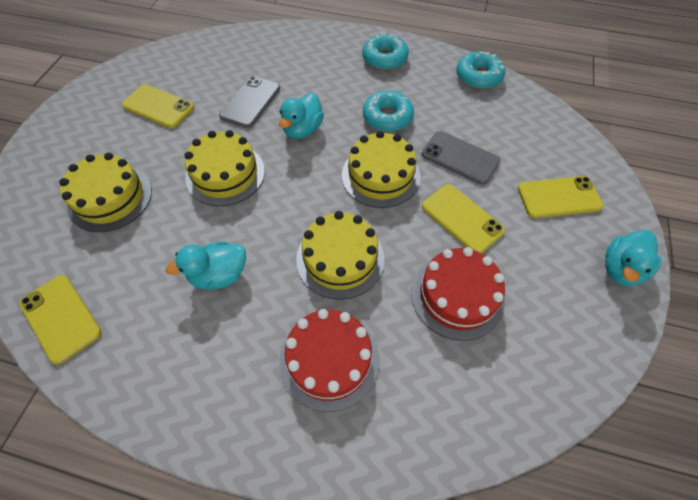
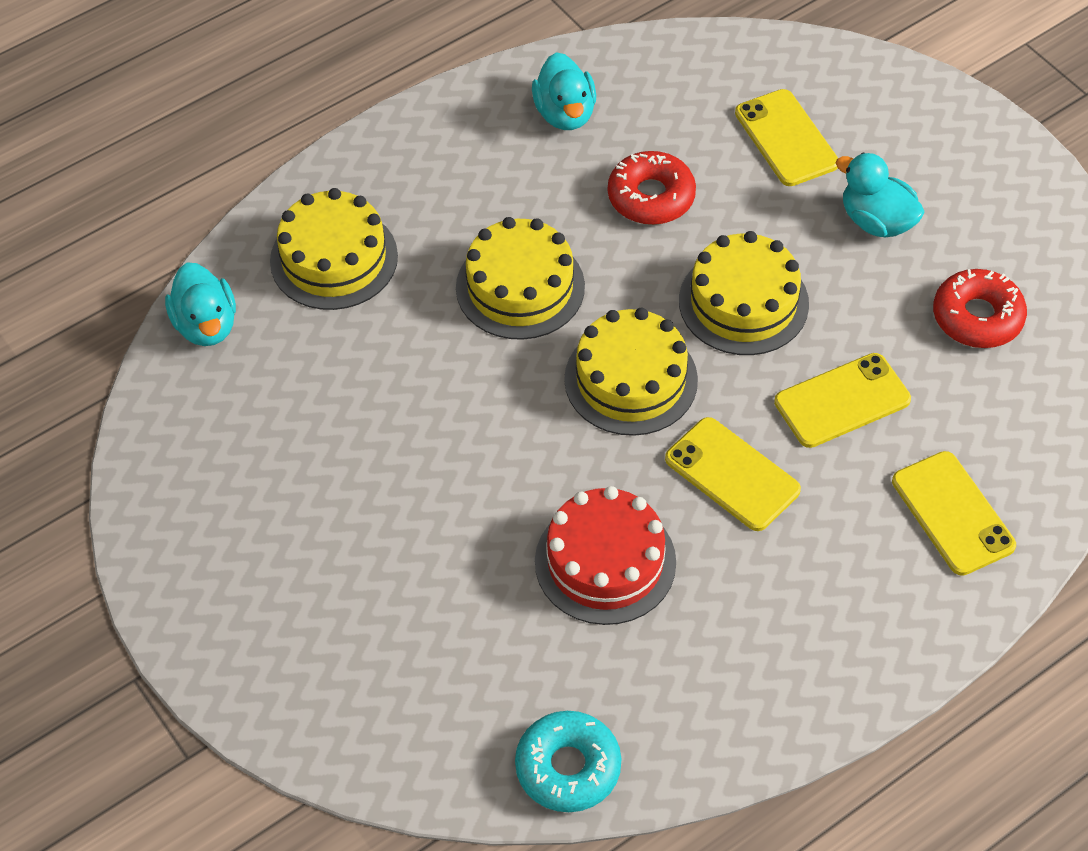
grey phone: 2 -> 0
red cake: 2 -> 1
red donut: 0 -> 2
turquoise donut: 3 -> 1

